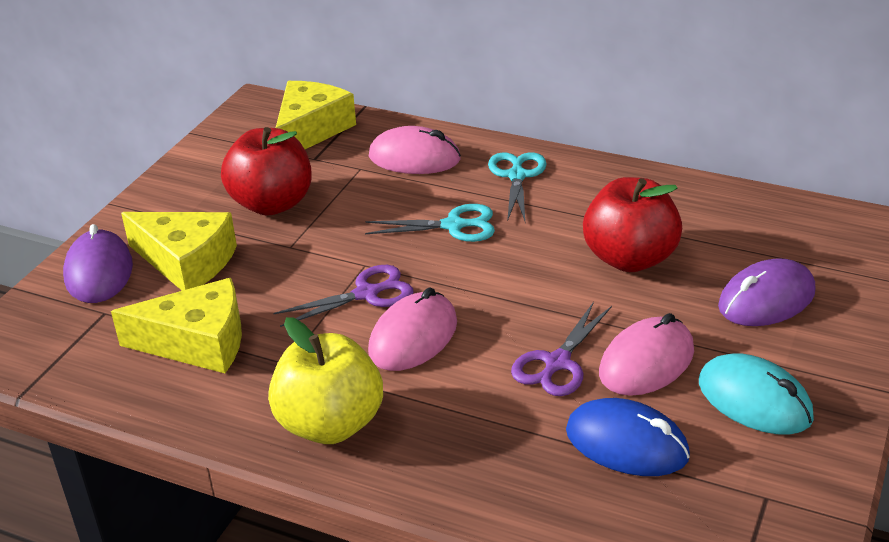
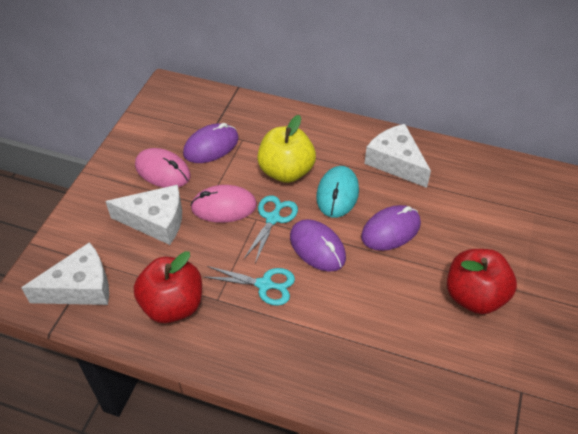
blue mouse: 1 -> 0
pink mouse: 3 -> 2
purple mouse: 2 -> 3
purple scissors: 2 -> 0
white cheese: 0 -> 3
yellow cheese: 3 -> 0

